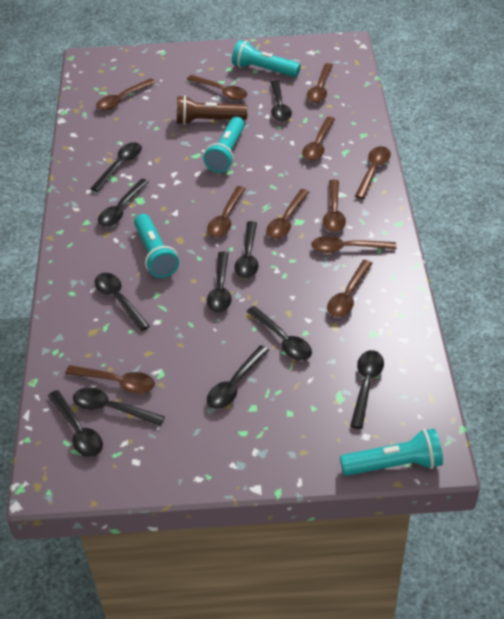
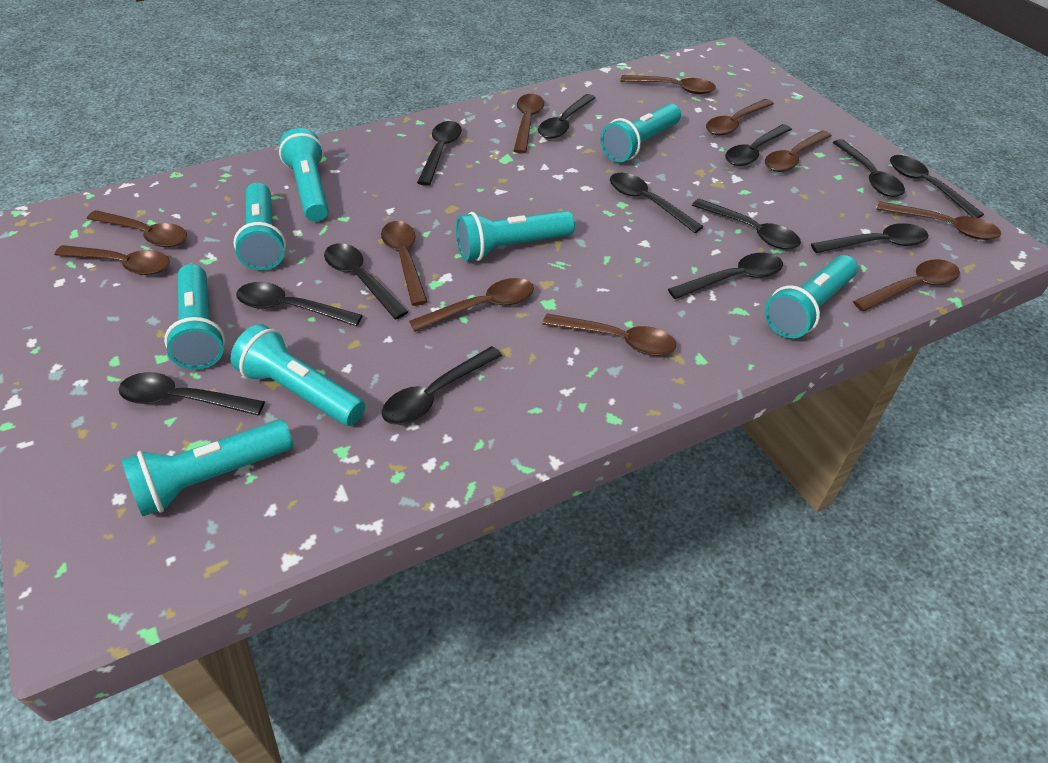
black spoon: 11 -> 13
brown flashlight: 1 -> 0
turquoise flashlight: 4 -> 8

